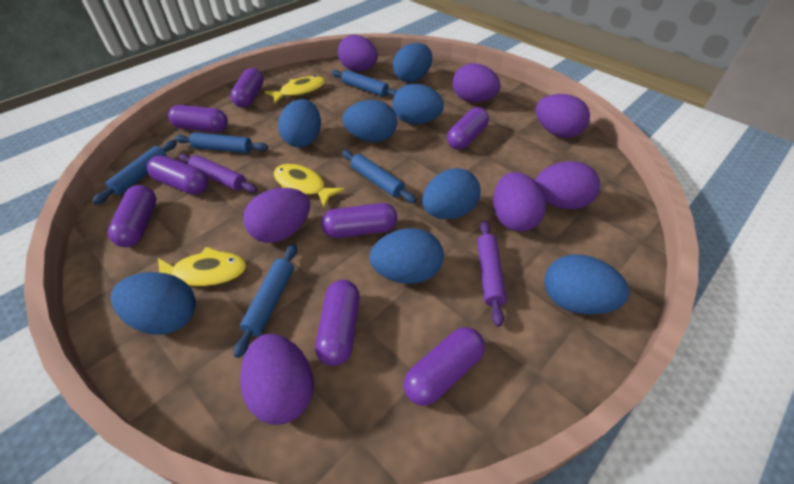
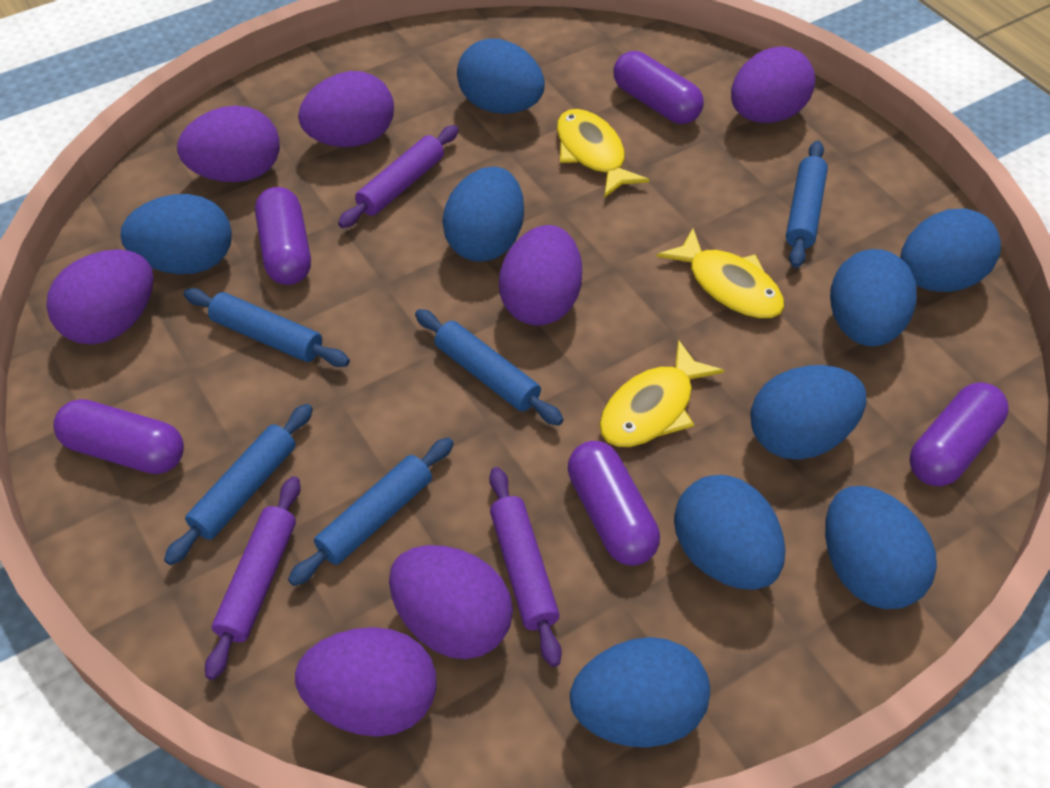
blue egg: 8 -> 9
purple capsule: 8 -> 5
purple rolling pin: 2 -> 3

